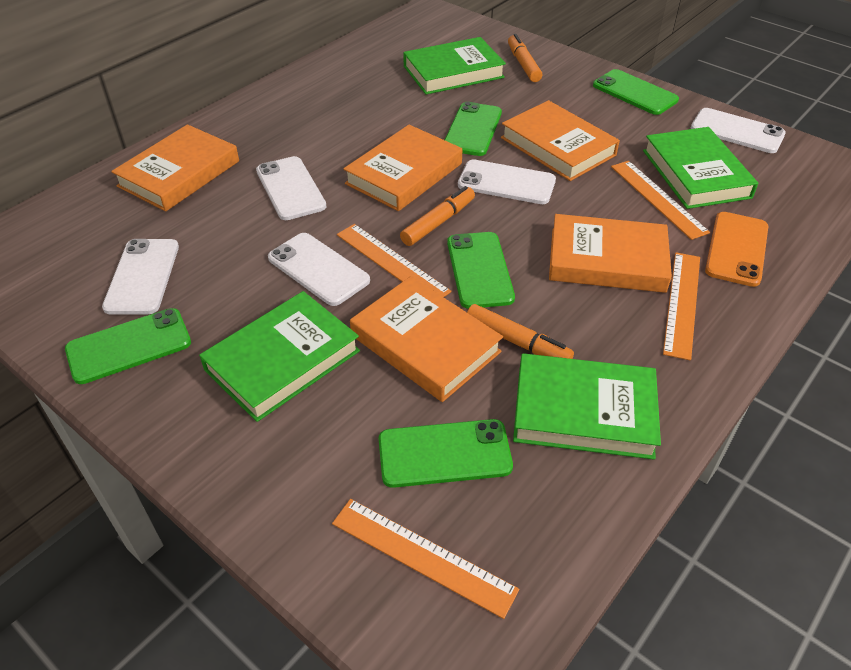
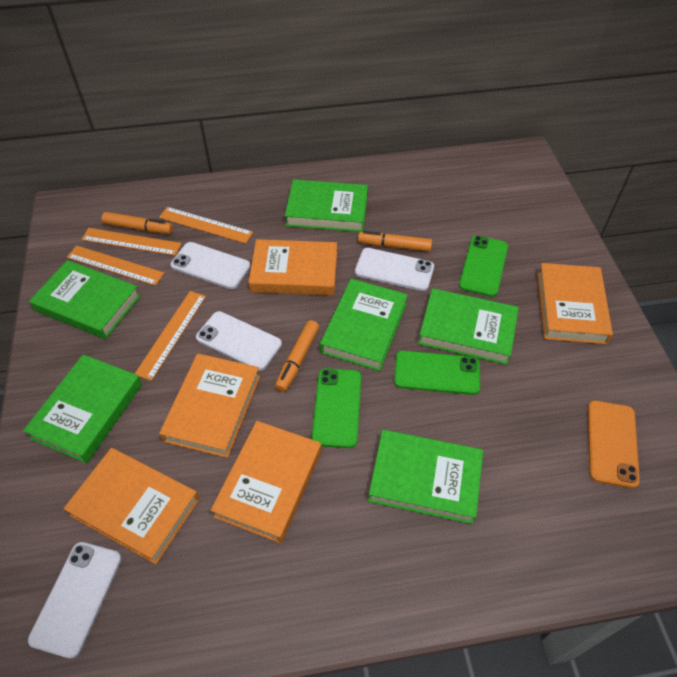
green book: 4 -> 6
green phone: 5 -> 3
white phone: 5 -> 4

